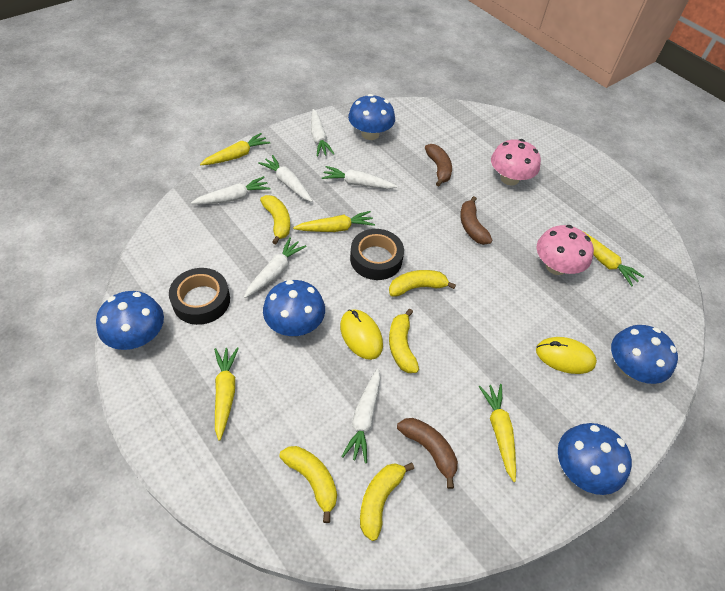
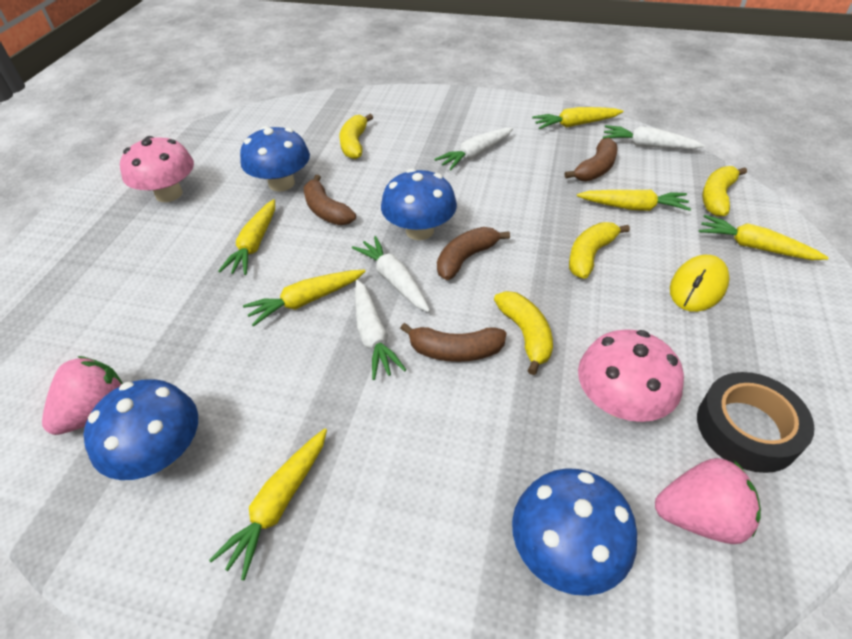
black tape: 2 -> 1
blue mushroom: 5 -> 4
brown banana: 3 -> 4
pink strawberry: 0 -> 2
white carrot: 6 -> 4
yellow banana: 5 -> 4
yellow carrot: 5 -> 6
yellow mouse: 2 -> 1

